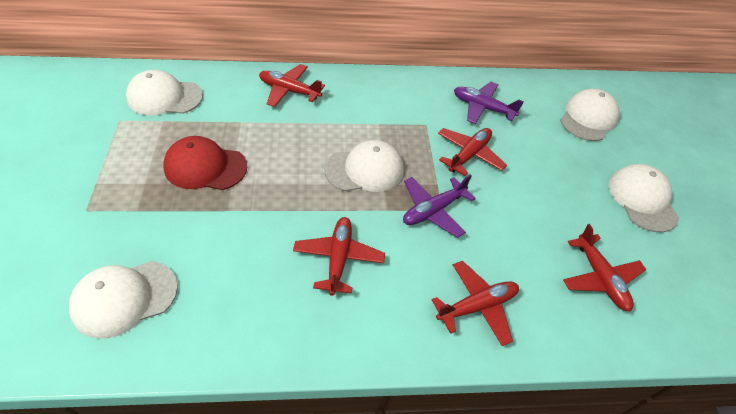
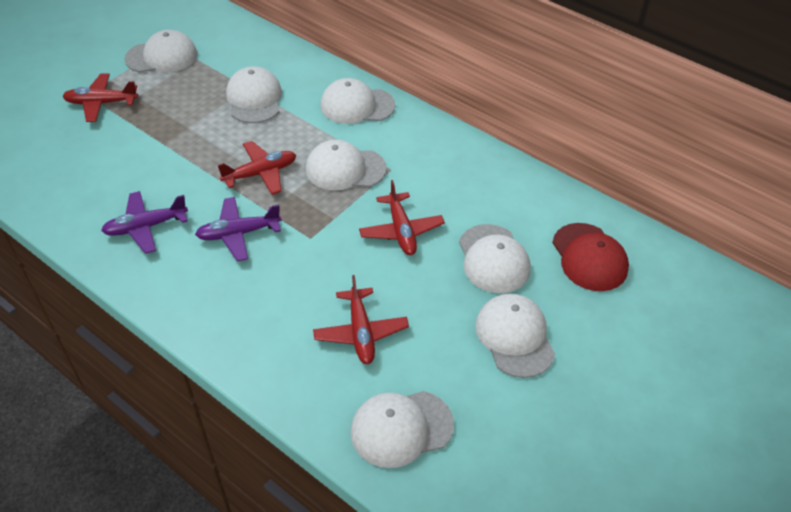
red plane: 5 -> 4
white cap: 5 -> 7

